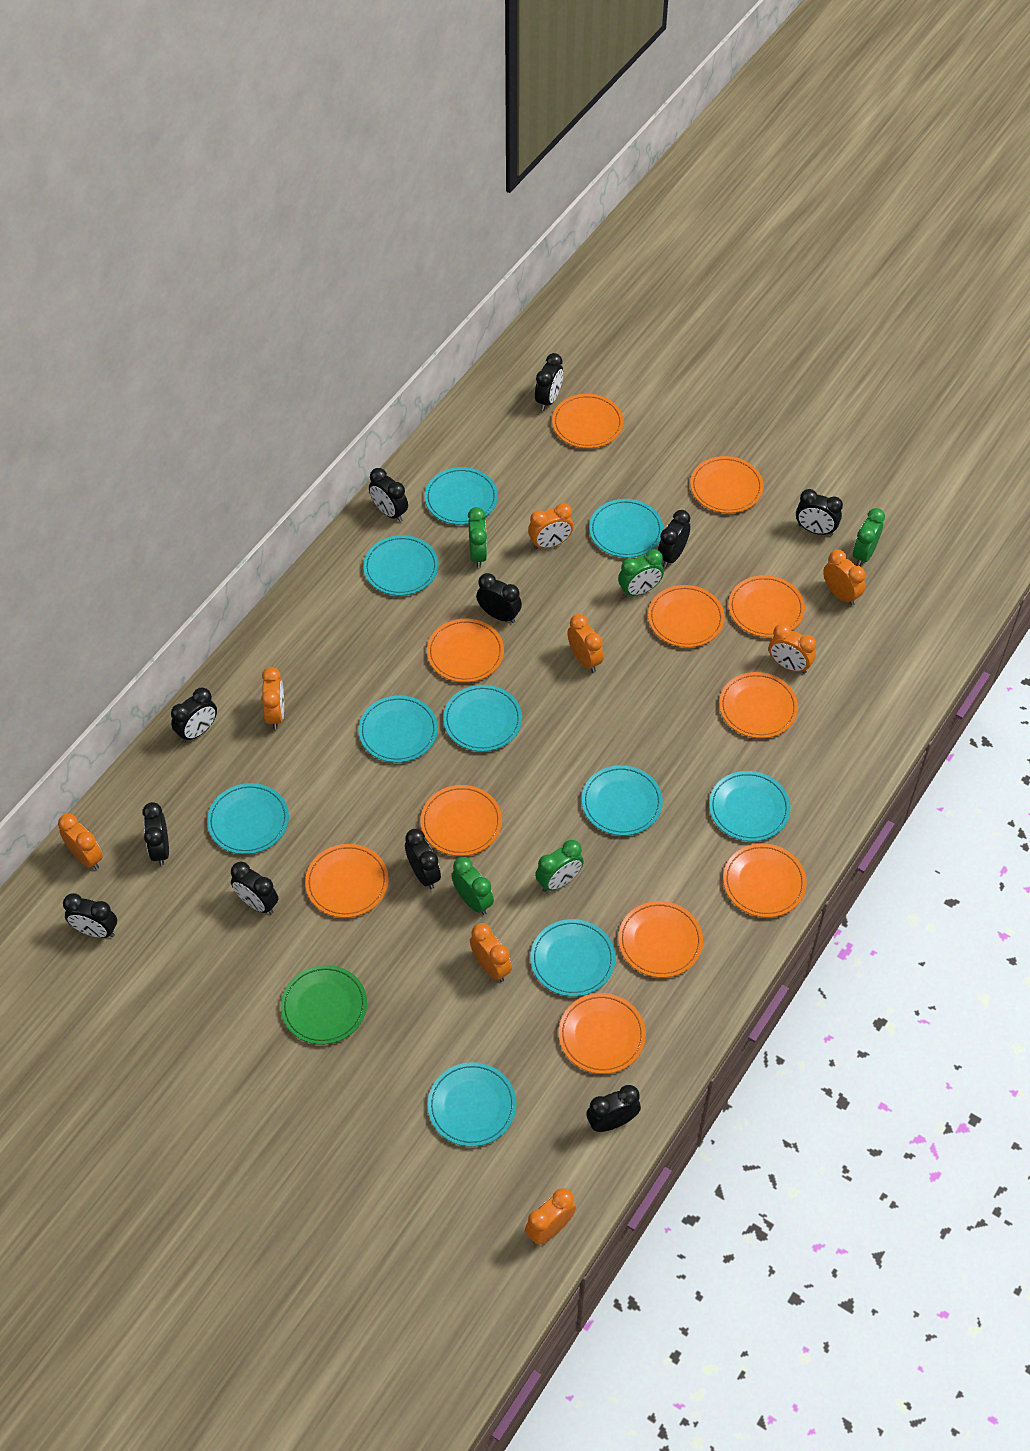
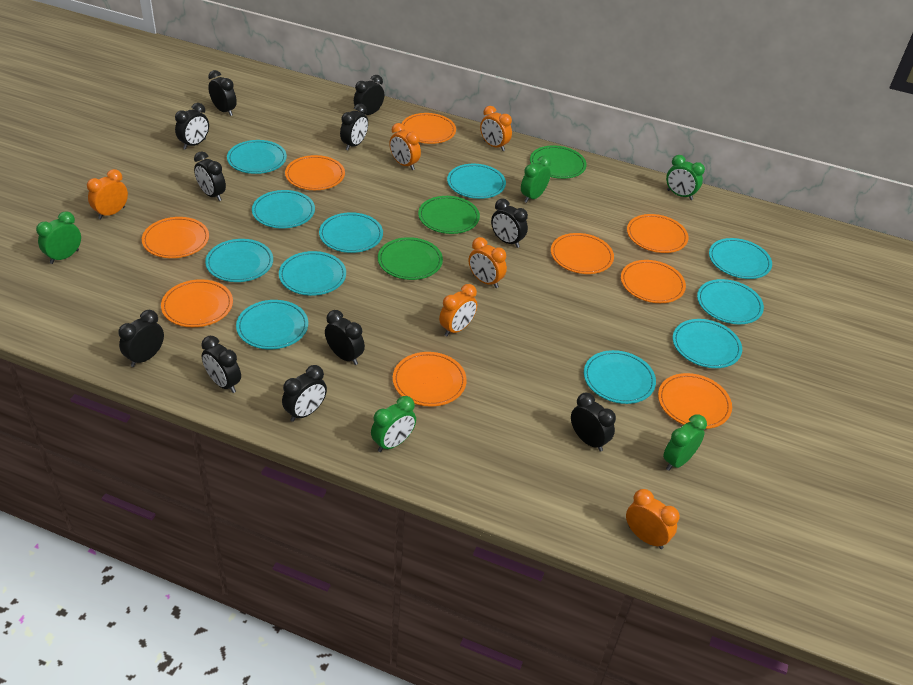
green plate: 1 -> 3
orange clock: 8 -> 6
orange plate: 11 -> 9
turquoise plate: 10 -> 11

